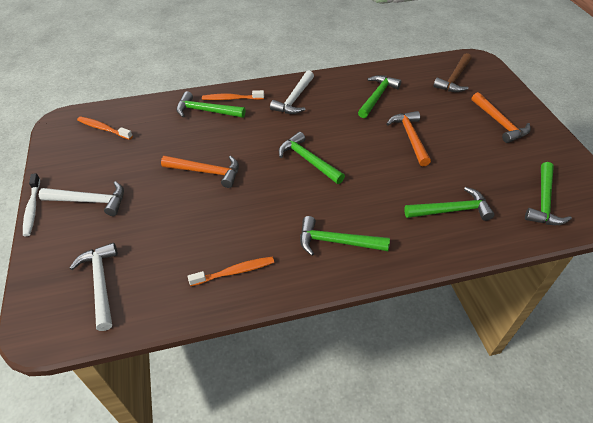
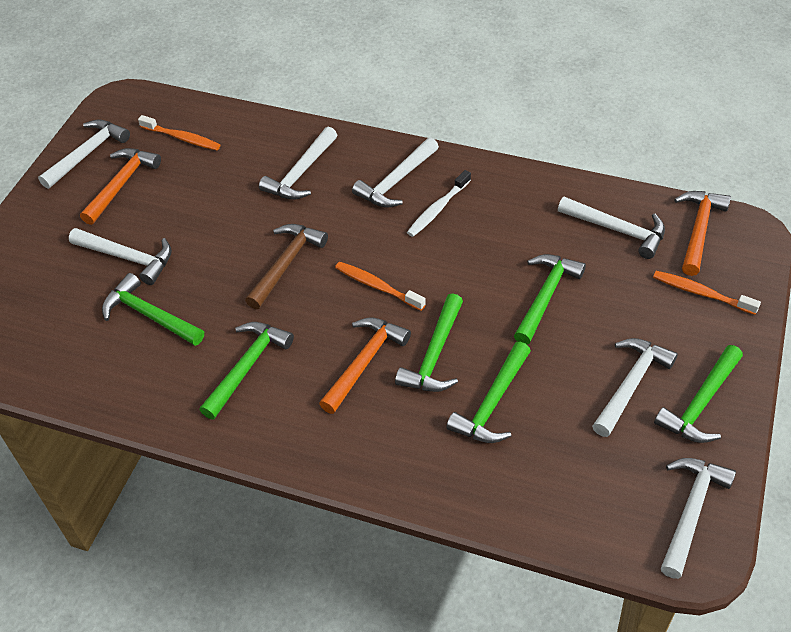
white hammer: 3 -> 7

